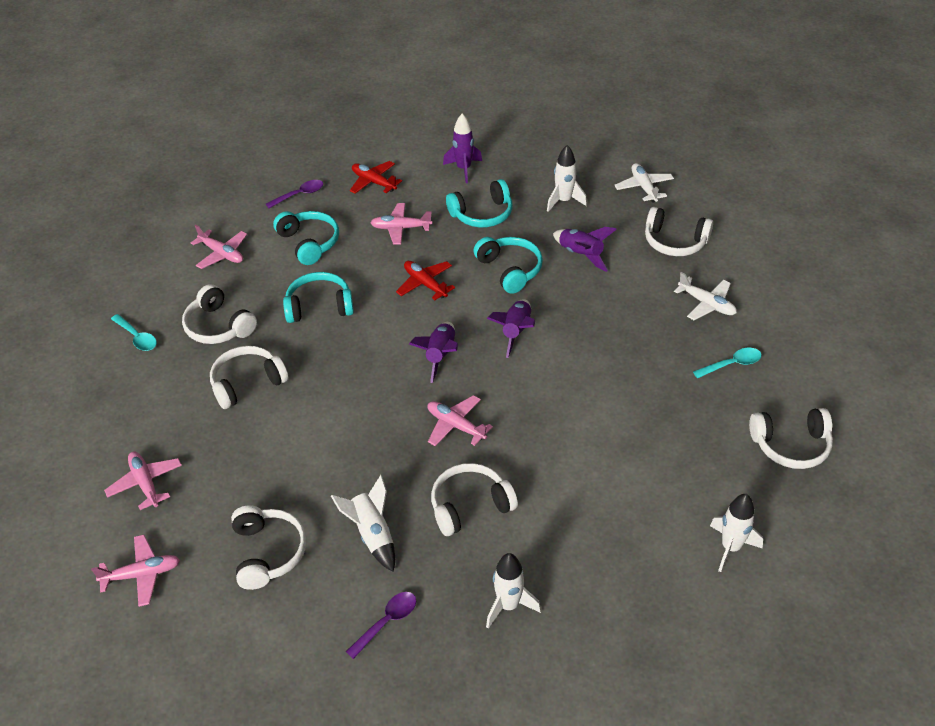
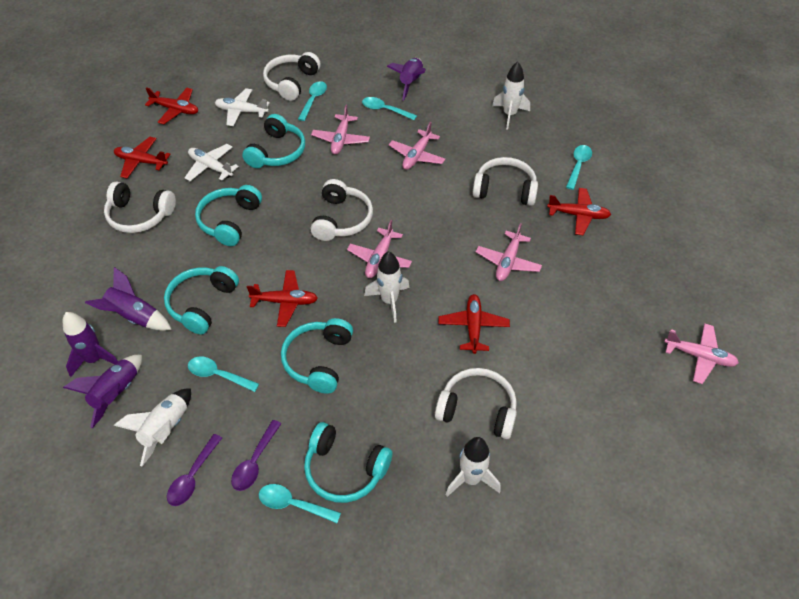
red plane: 2 -> 5
turquoise headphones: 4 -> 5
turquoise spoon: 2 -> 5
white headphones: 6 -> 5

